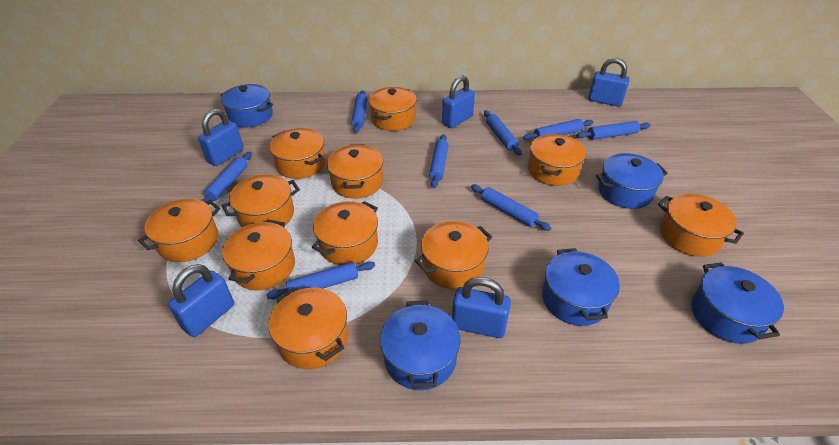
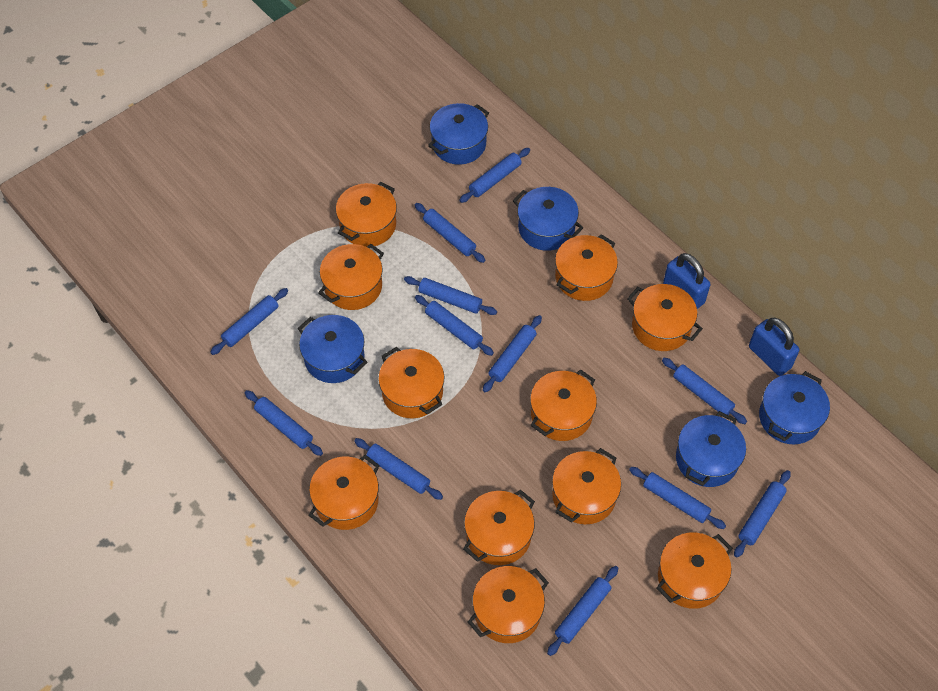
blue padlock: 5 -> 2
blue rolling pin: 8 -> 12

